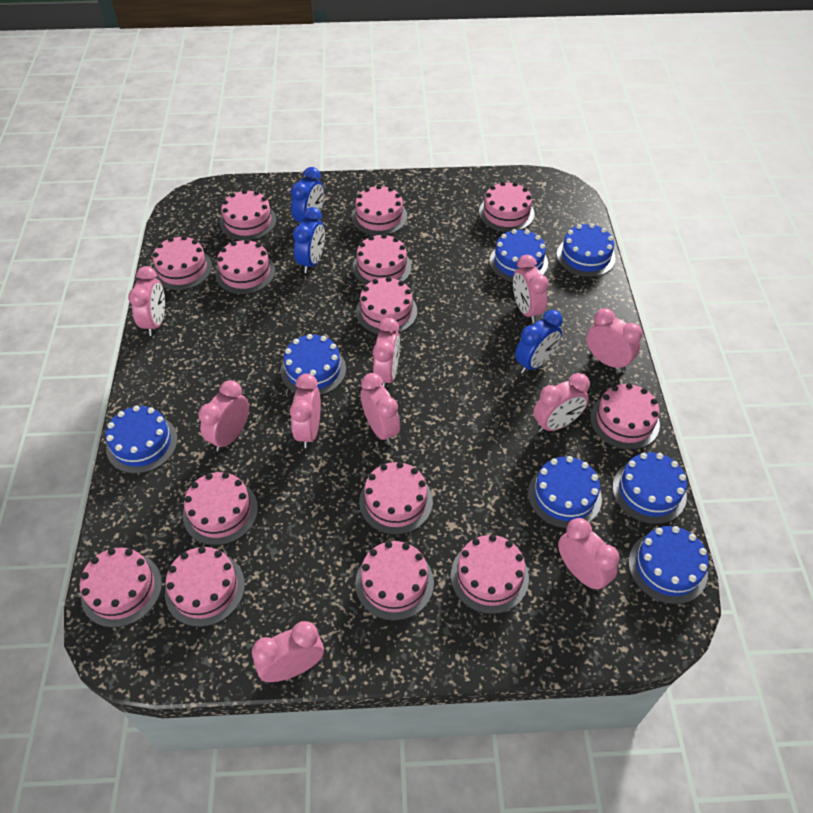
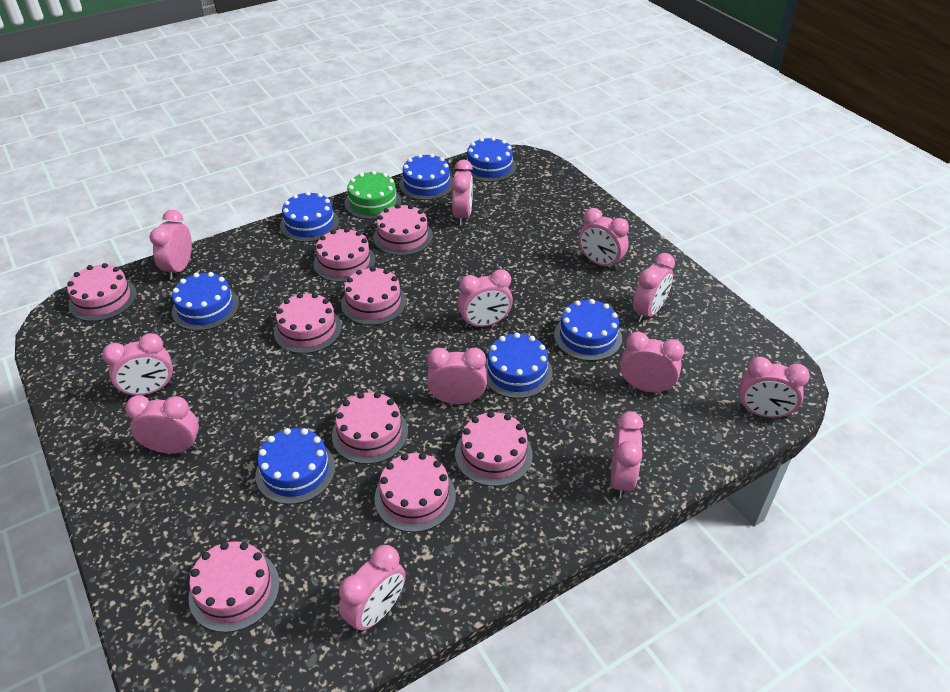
blue clock: 3 -> 0
green cake: 0 -> 1
pink cake: 14 -> 9
pink clock: 10 -> 12

